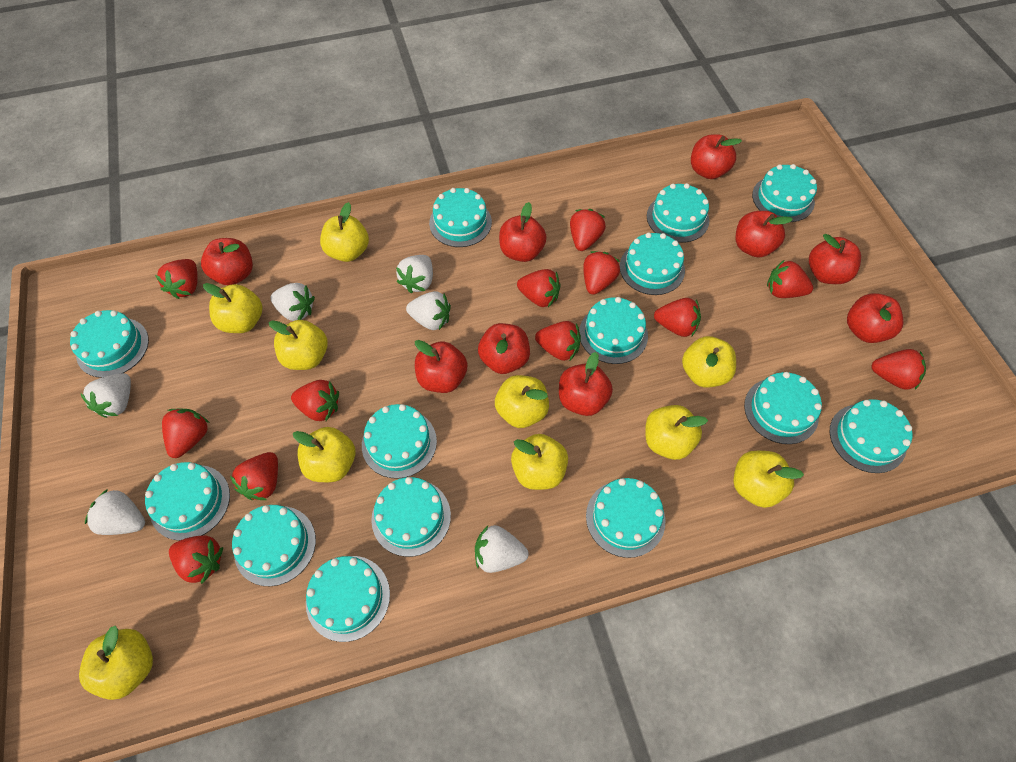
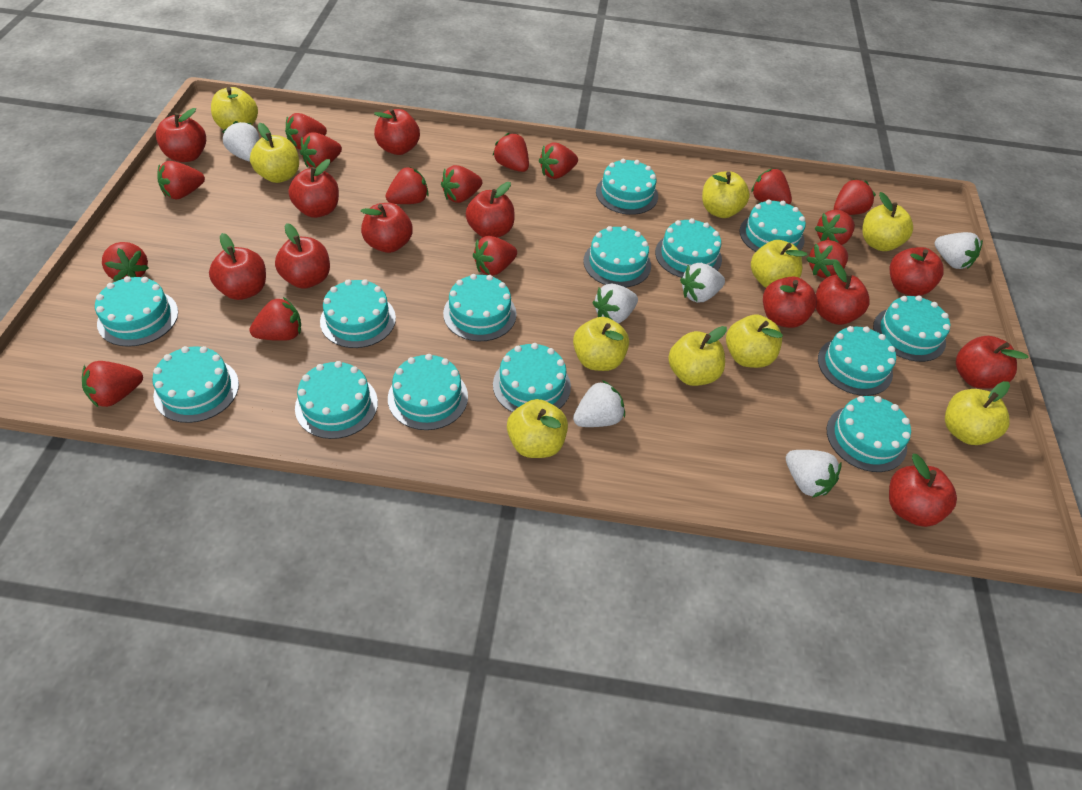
red apple: 9 -> 12
red strawberry: 12 -> 15

